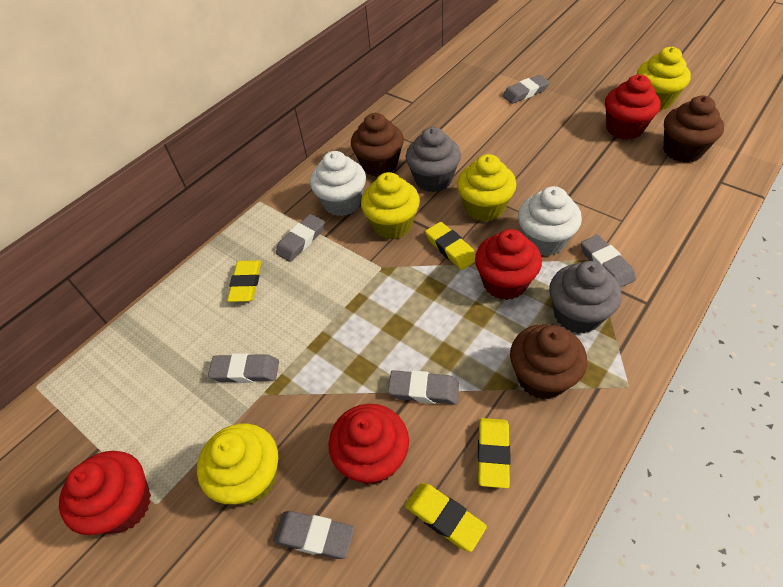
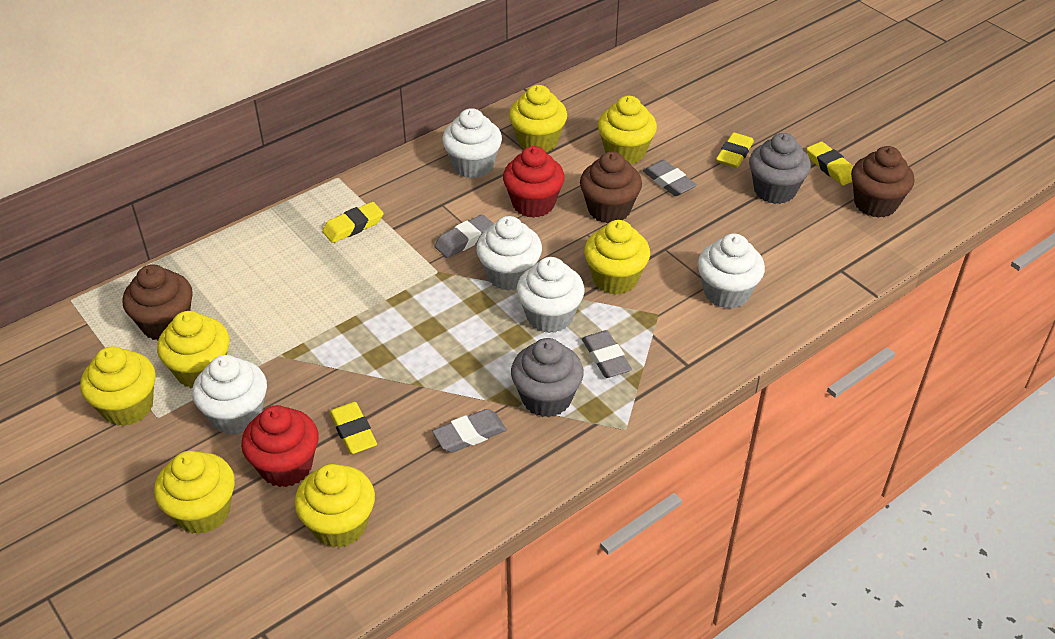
grey eraser: 6 -> 4
red cupcake: 4 -> 2
white cupcake: 2 -> 5
yellow cupcake: 4 -> 7

